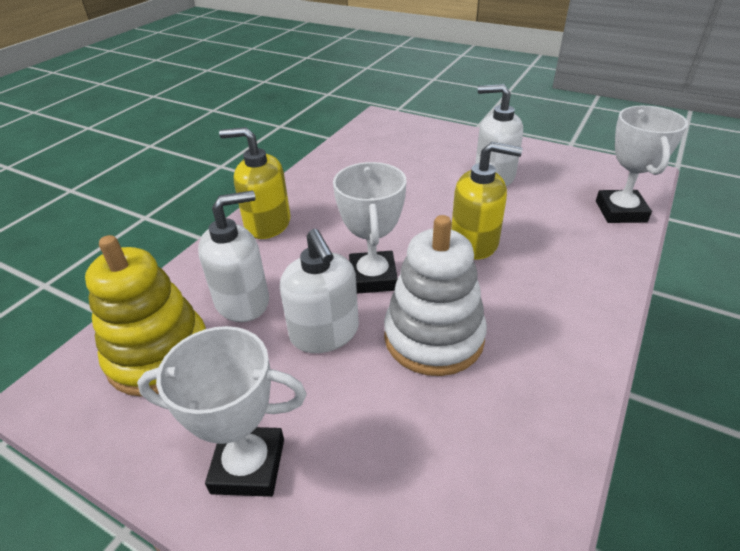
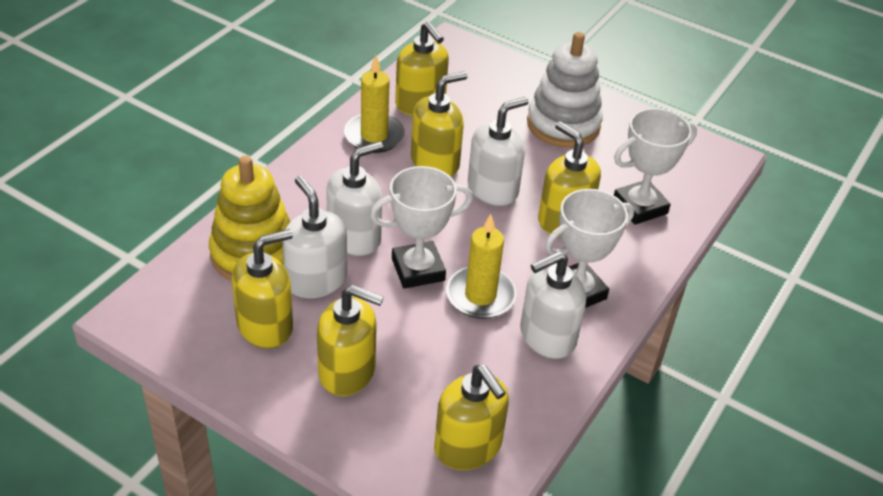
white soap dispenser: 3 -> 4
yellow candle: 0 -> 2
yellow soap dispenser: 2 -> 6

